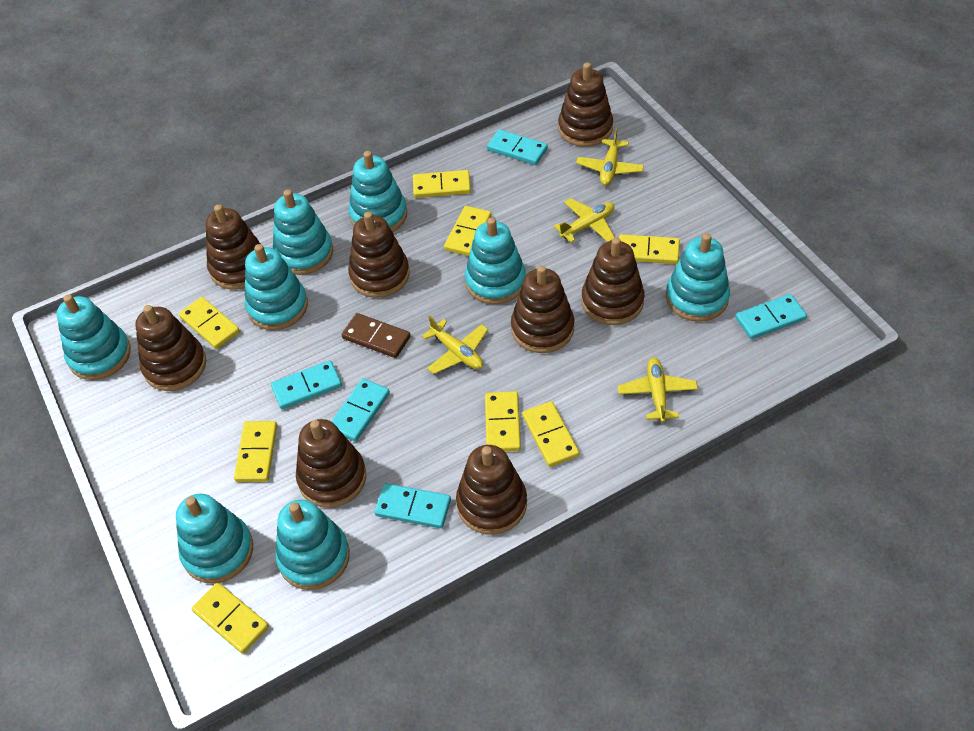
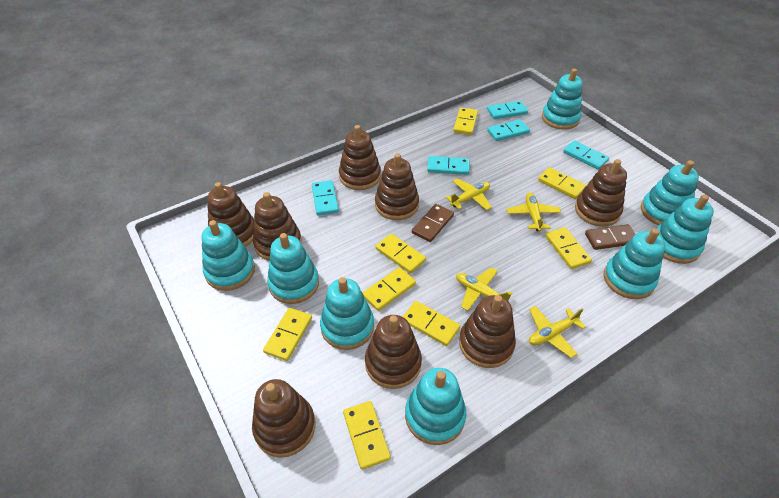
brown domino: 1 -> 2

